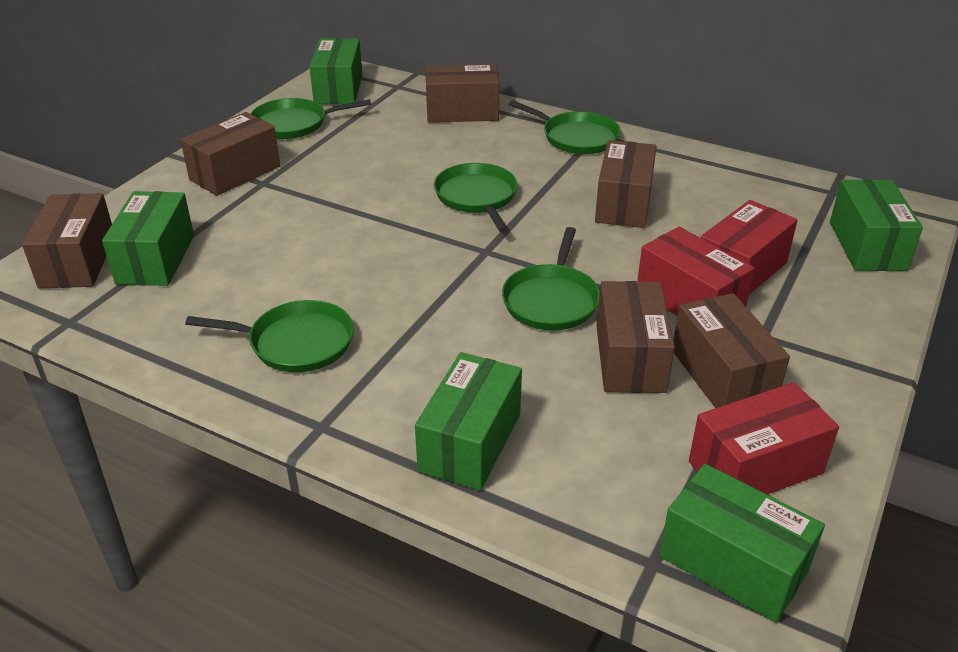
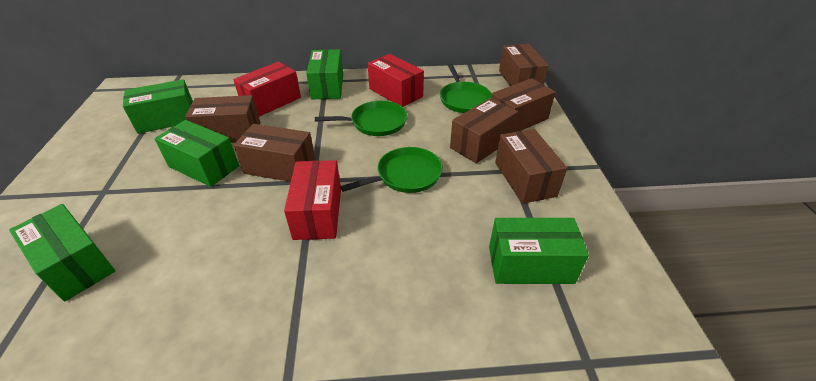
green pan: 5 -> 3

